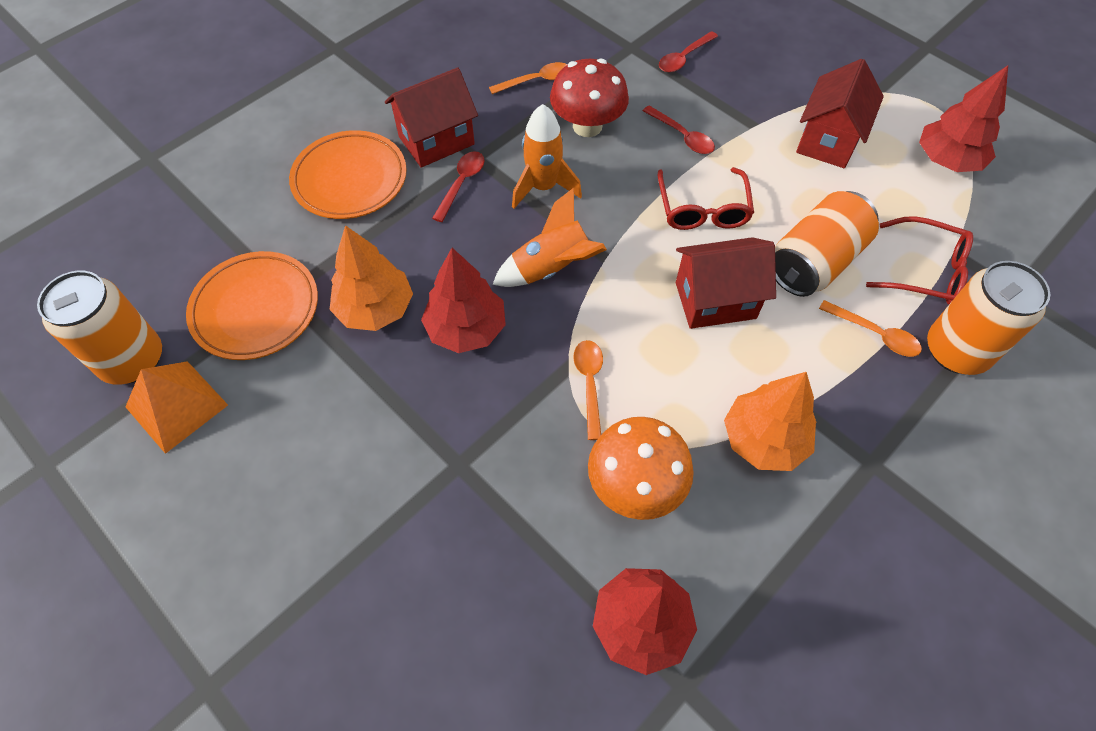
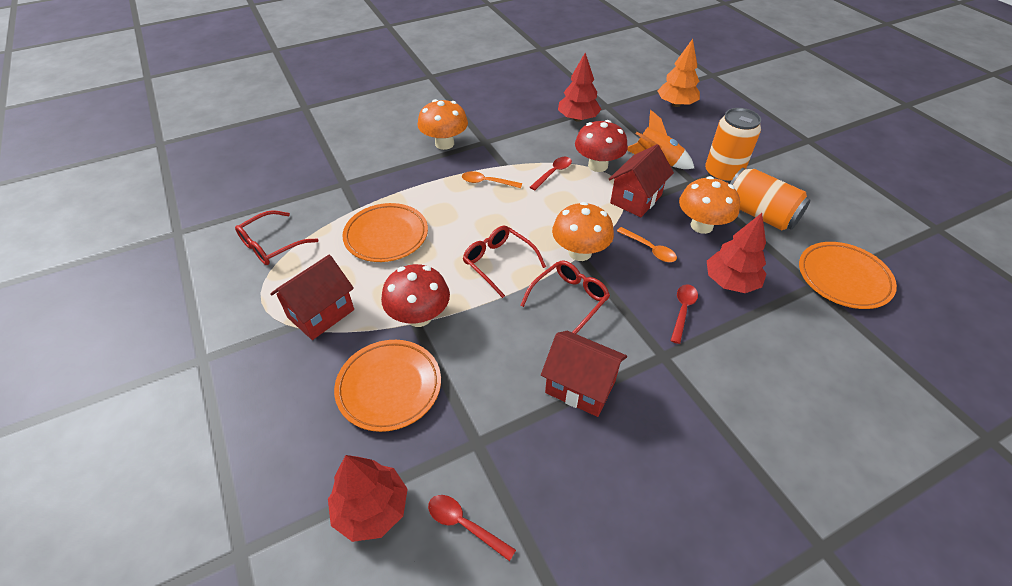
orange can: 3 -> 2
orange mushroom: 1 -> 3
orange plate: 2 -> 3
orange pyramid: 1 -> 0
orange rocket: 2 -> 1
orange spoon: 3 -> 2
orange tree: 2 -> 1
red glasses: 2 -> 3
red mushroom: 1 -> 2

